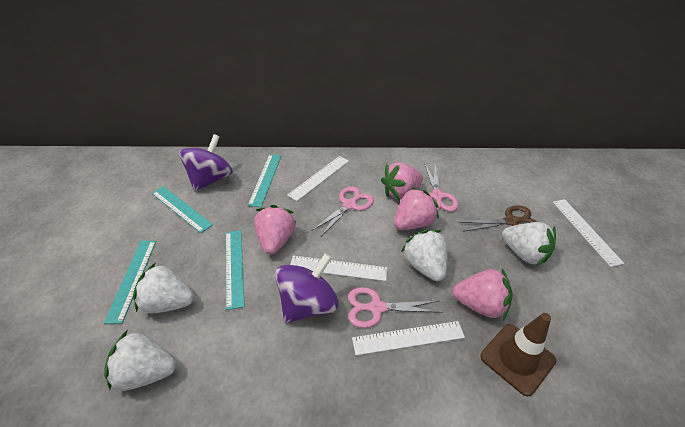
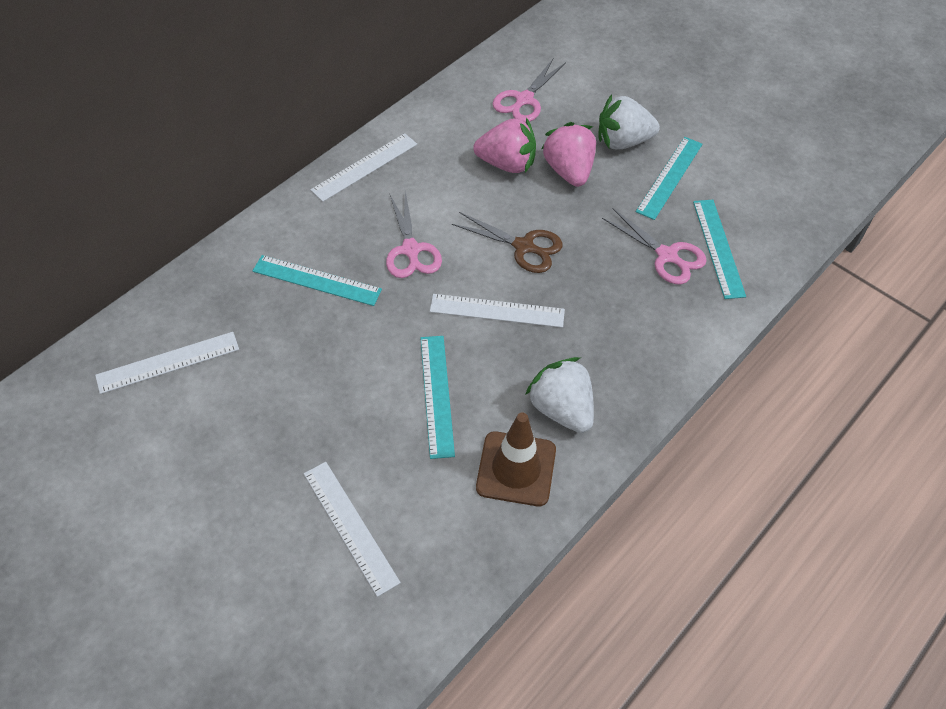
pink strawberry: 4 -> 2
purple spinning top: 2 -> 0
white strawberry: 4 -> 2

